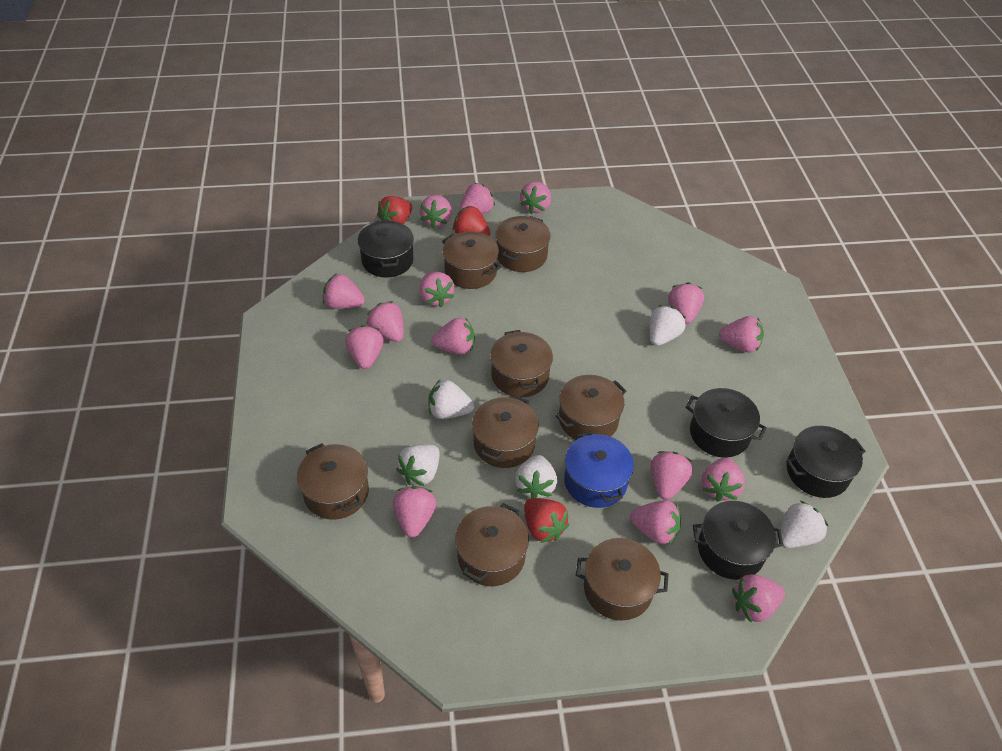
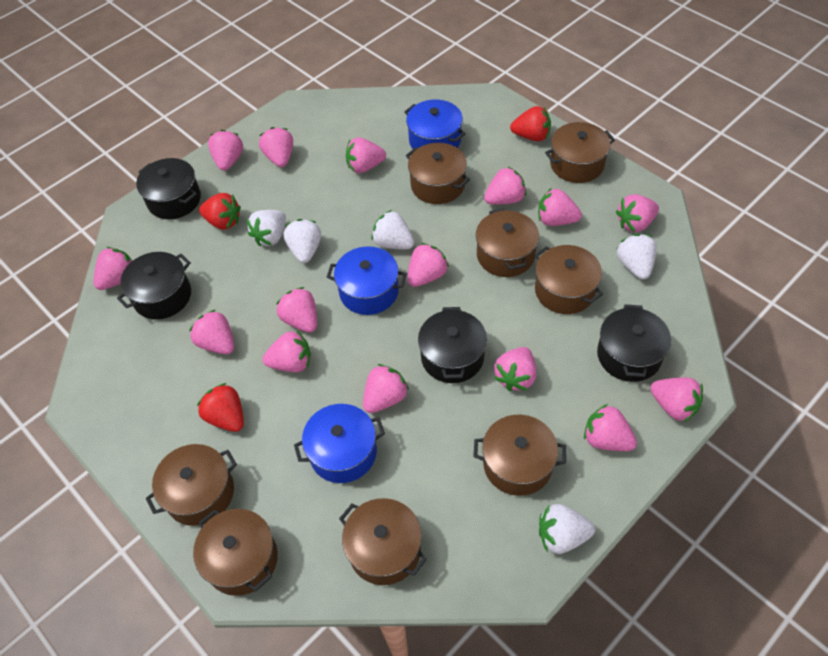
blue pot: 1 -> 3

